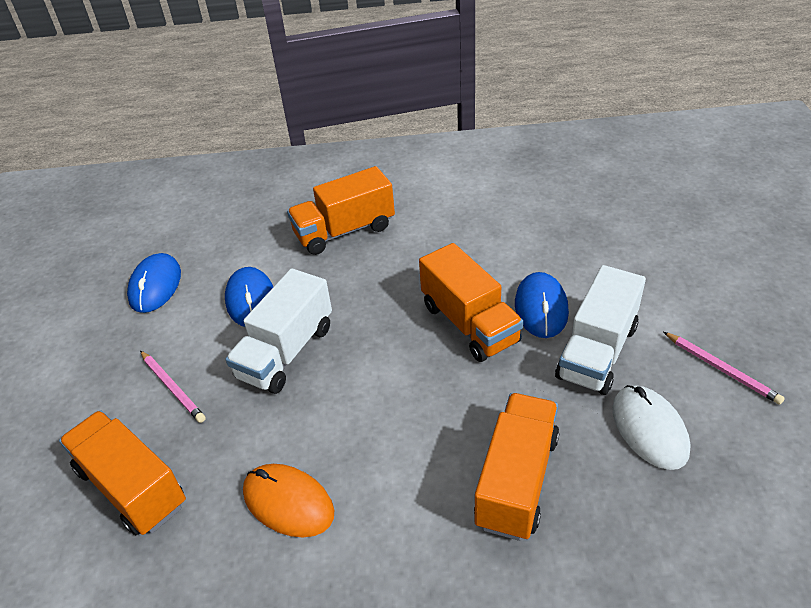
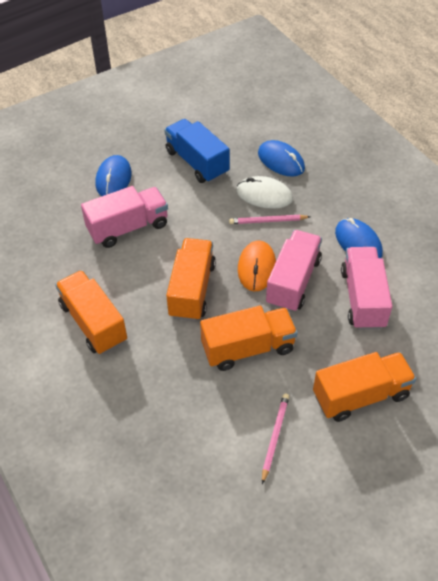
blue truck: 0 -> 1
pink truck: 0 -> 3
white truck: 2 -> 0

